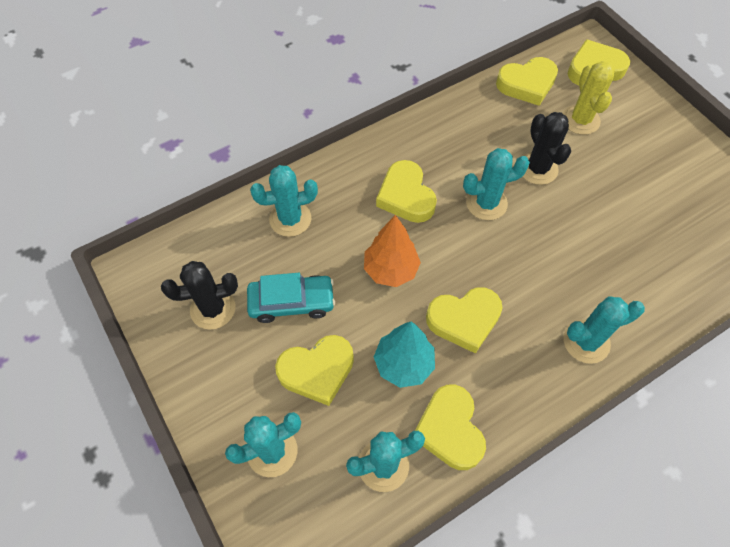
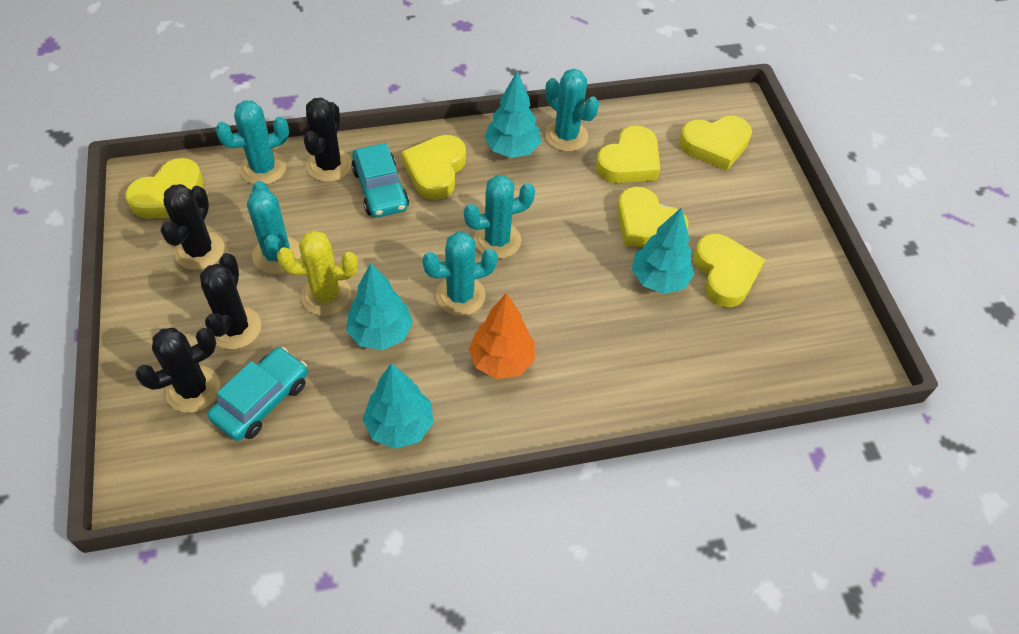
black cactus: 2 -> 4
turquoise car: 1 -> 2
turquoise tree: 1 -> 4

